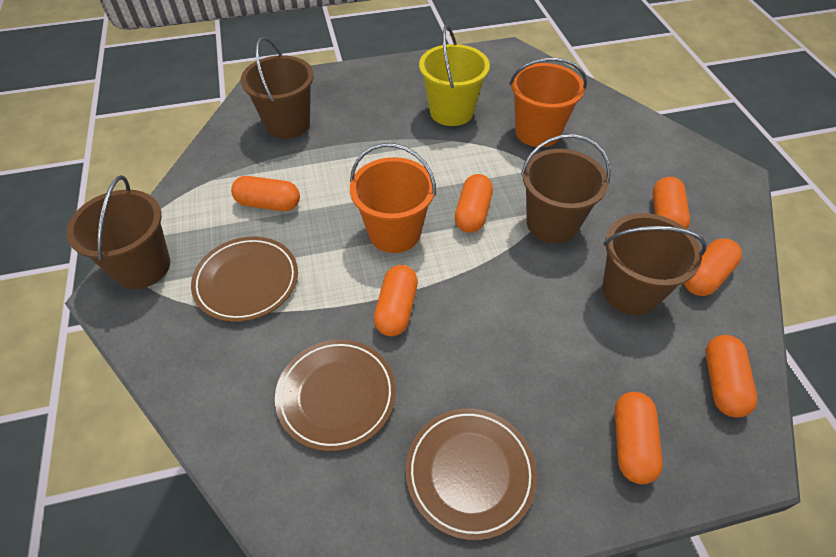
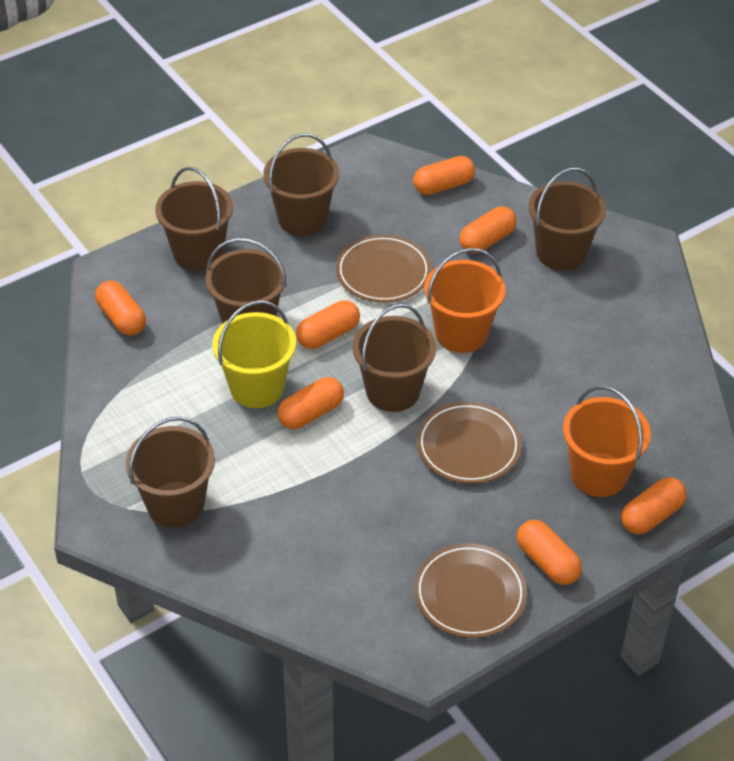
brown bucket: 4 -> 6

